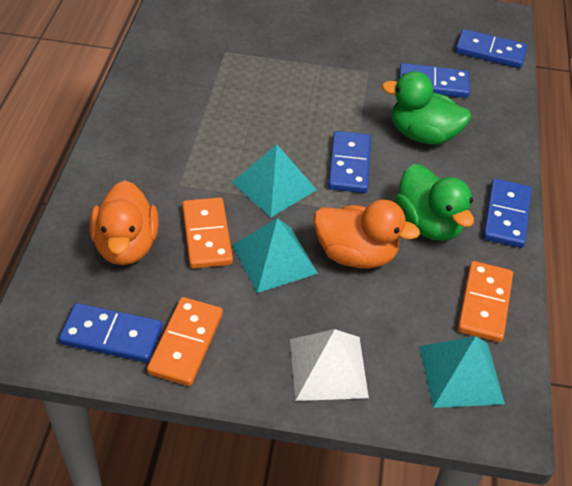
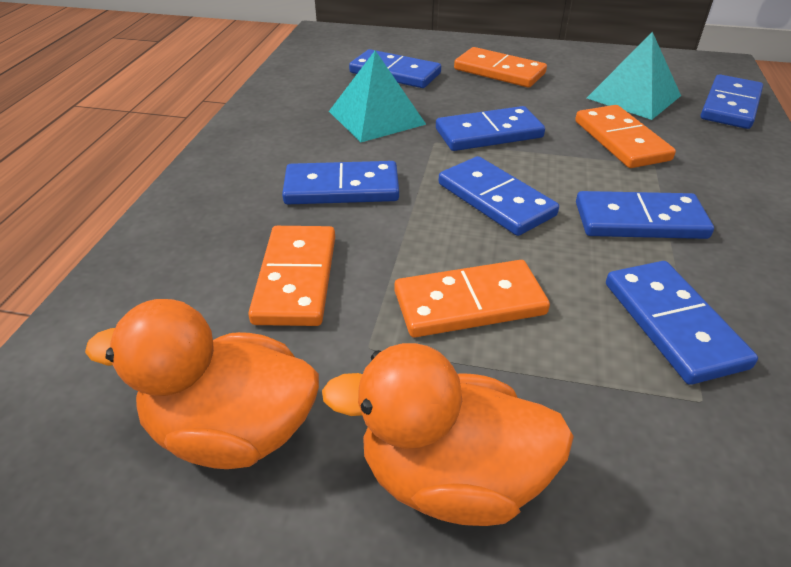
blue domino: 5 -> 7
green duck: 2 -> 0
orange domino: 3 -> 4
turquoise pyramid: 3 -> 2
white pyramid: 1 -> 0

